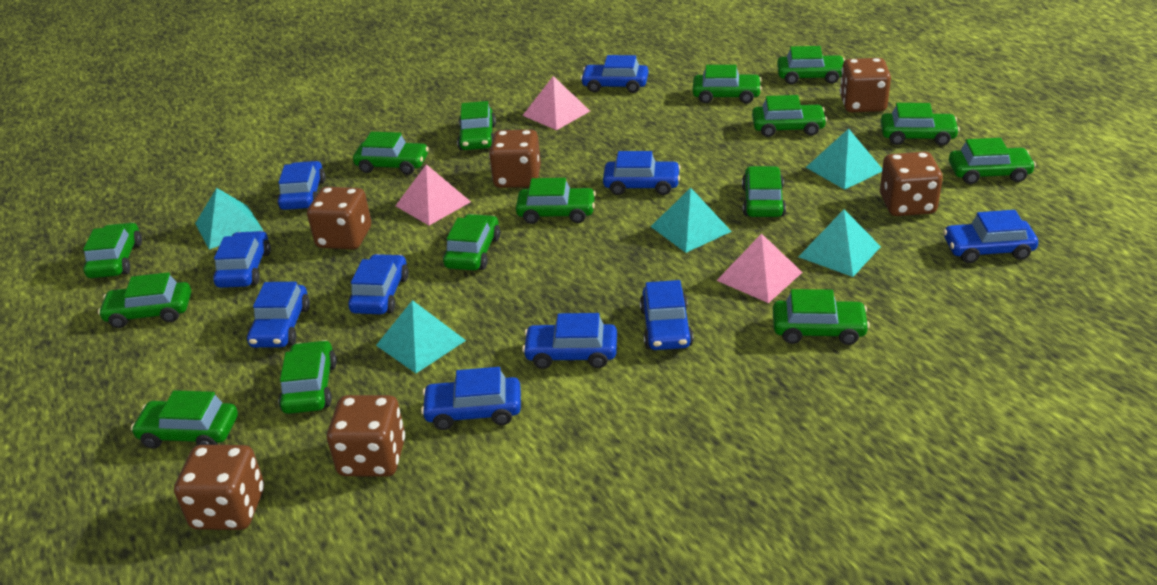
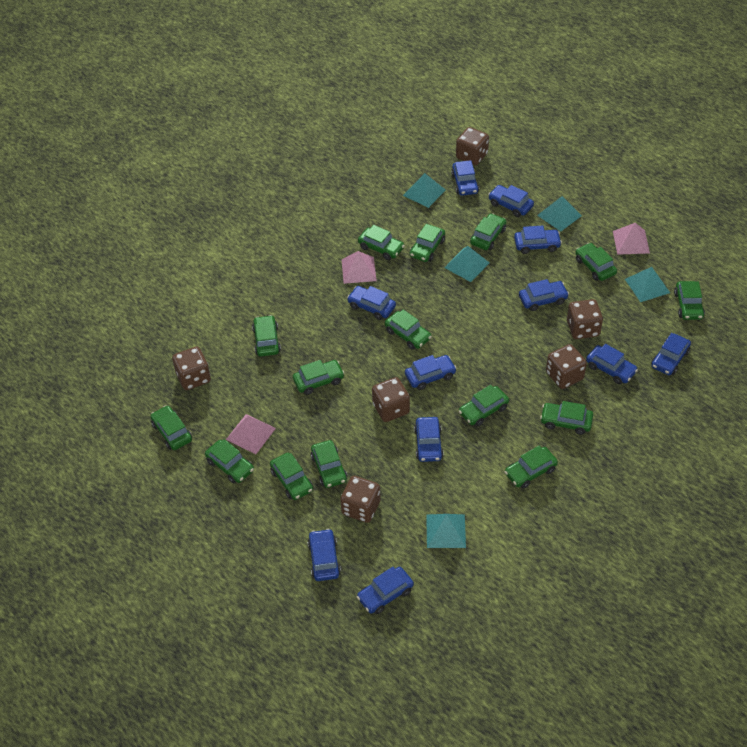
blue car: 10 -> 11

